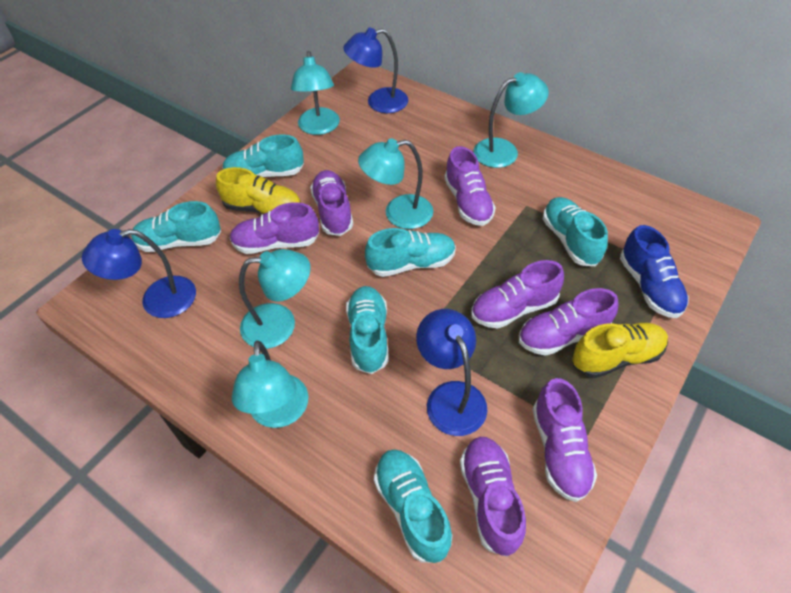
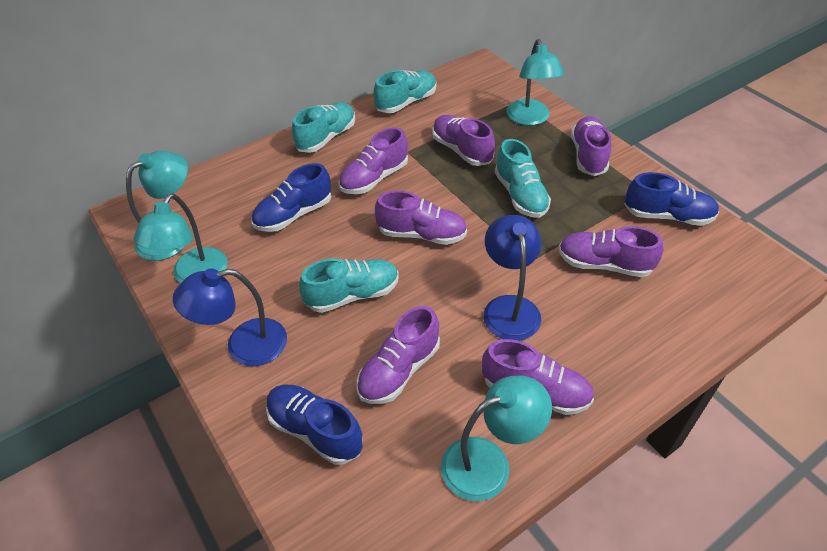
blue lamp: 3 -> 2
blue shoe: 1 -> 3
turquoise lamp: 5 -> 4
turquoise shoe: 6 -> 4
yellow shoe: 2 -> 0

